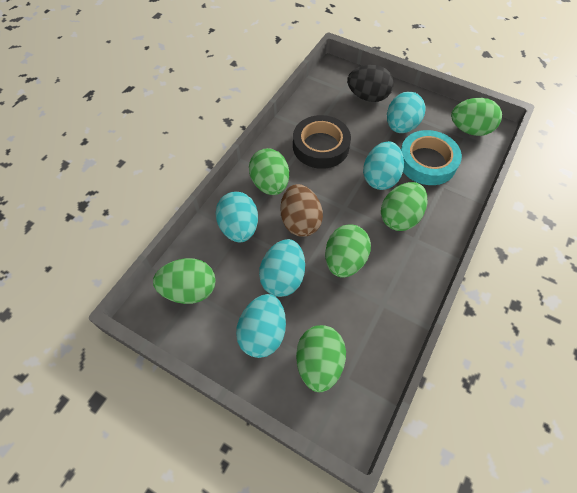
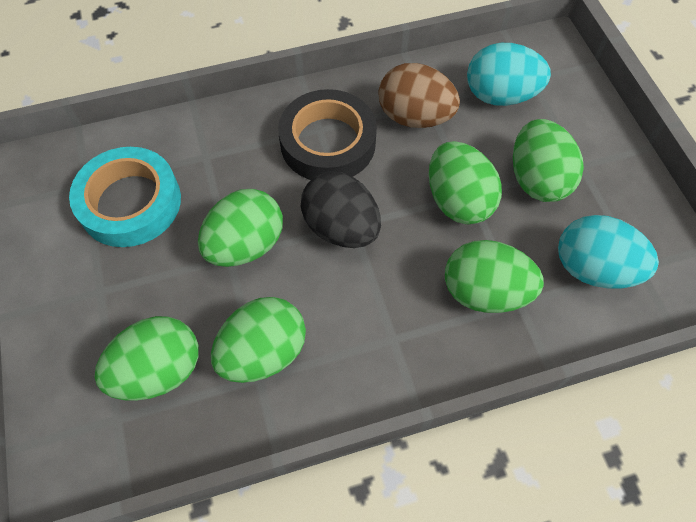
turquoise egg: 5 -> 2

